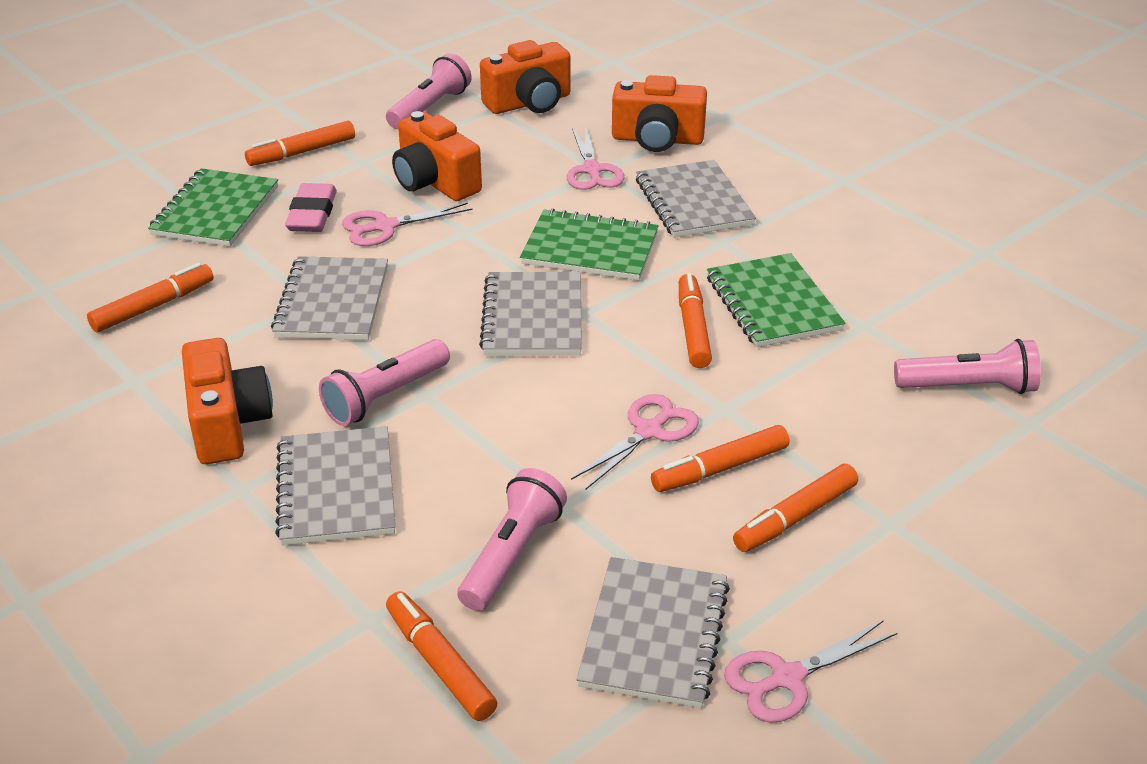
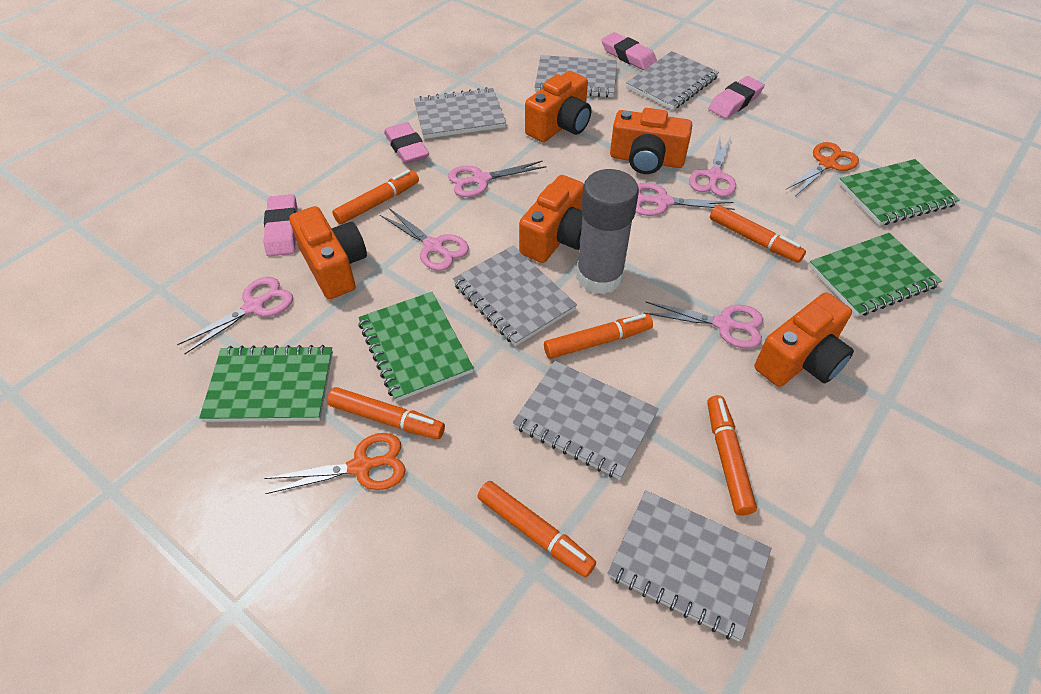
green notebook: 3 -> 4
grey glue stick: 0 -> 1
grey notebook: 5 -> 6
orange camera: 4 -> 5
orange scissors: 0 -> 2
pink eraser: 1 -> 4
pink flashlight: 4 -> 0
pink scissors: 4 -> 6

